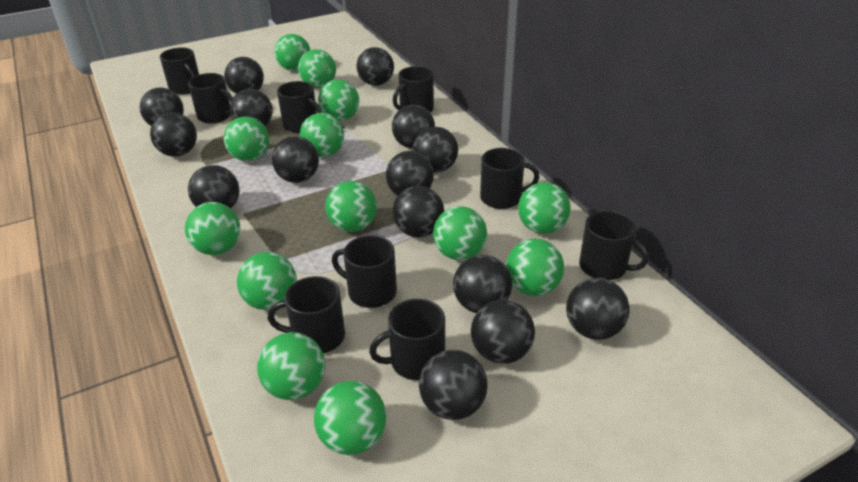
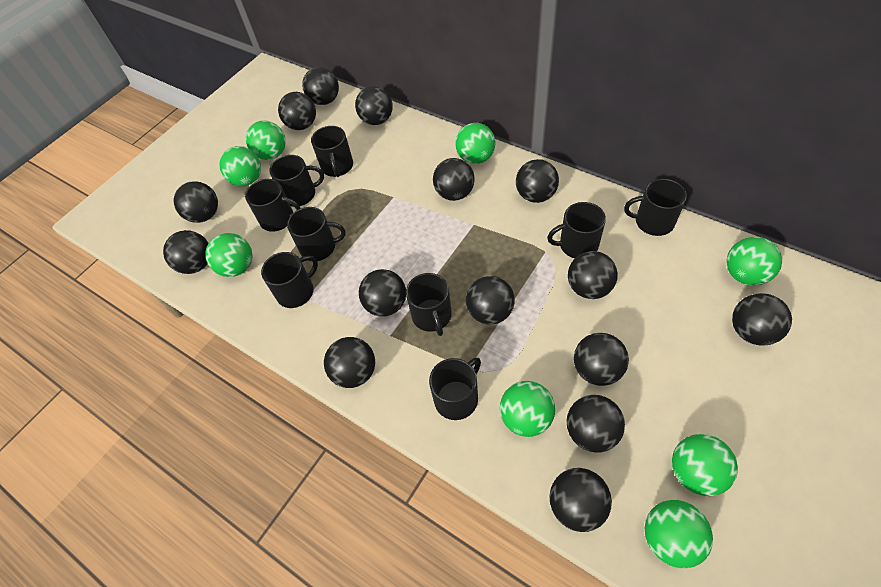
green ball: 13 -> 8

